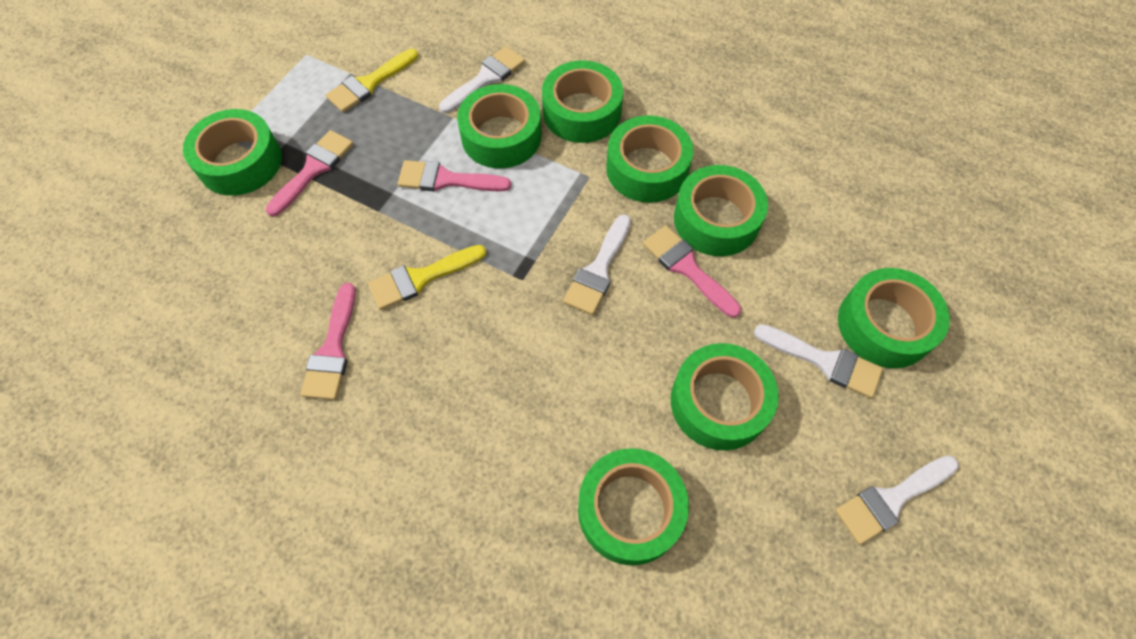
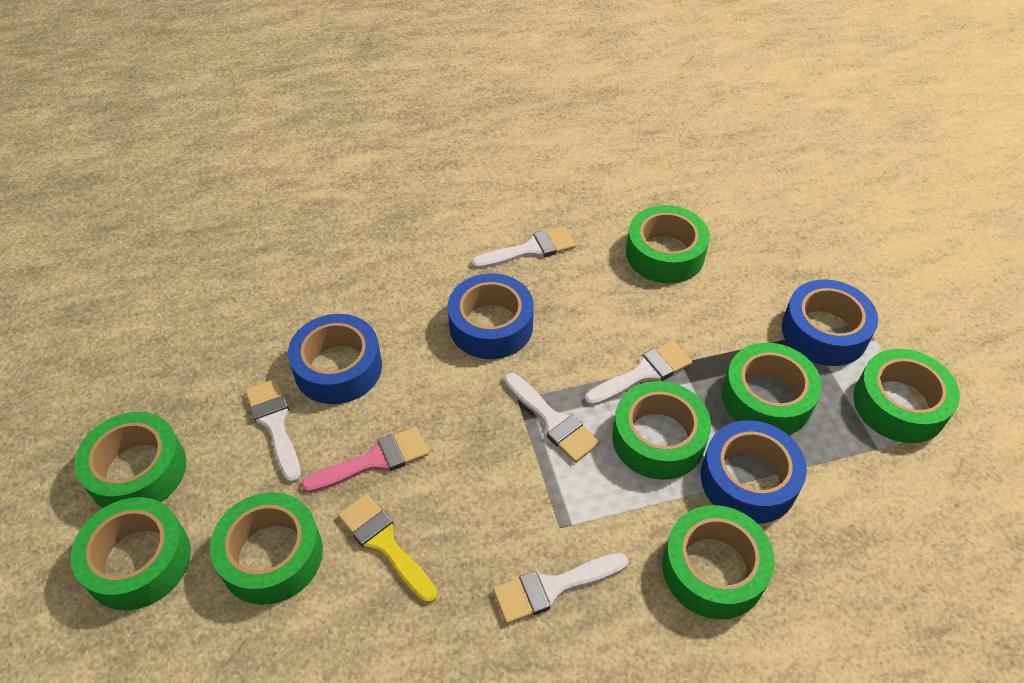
blue tape: 0 -> 4
pink brush: 4 -> 1
white brush: 4 -> 5
yellow brush: 2 -> 1

